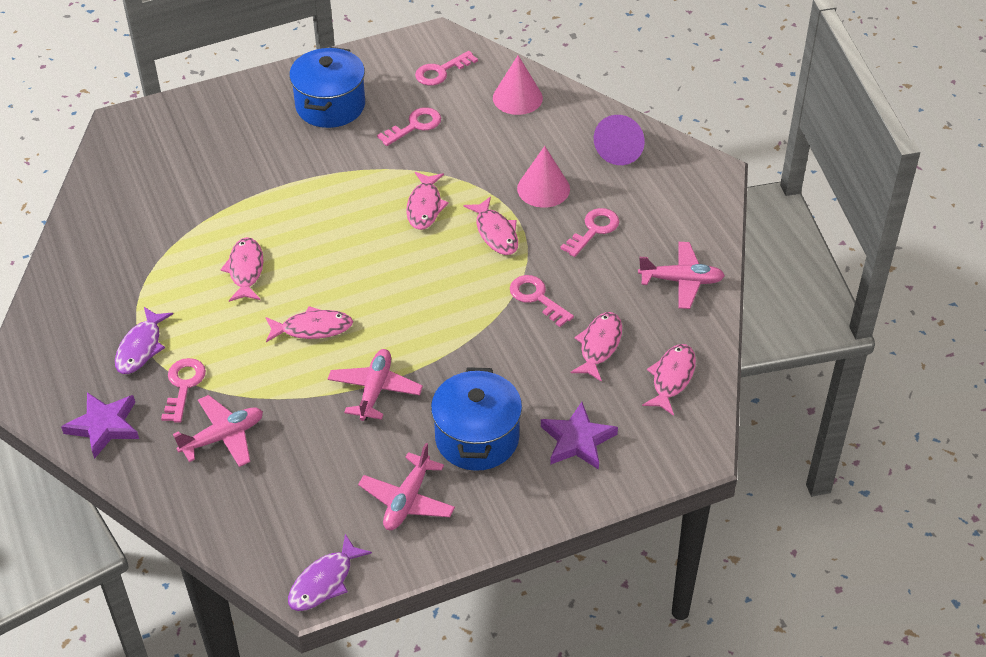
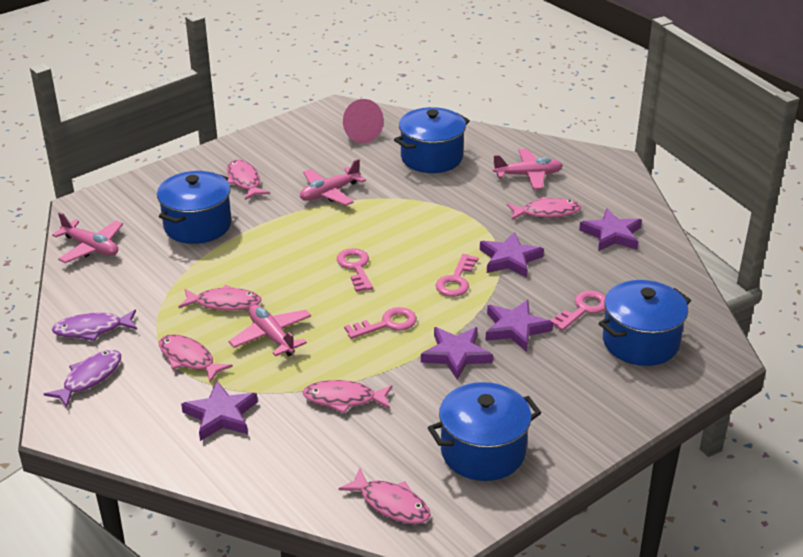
blue pot: 2 -> 4
pink cone: 2 -> 1
pink key: 5 -> 4
purple cone: 1 -> 0
purple star: 2 -> 5

